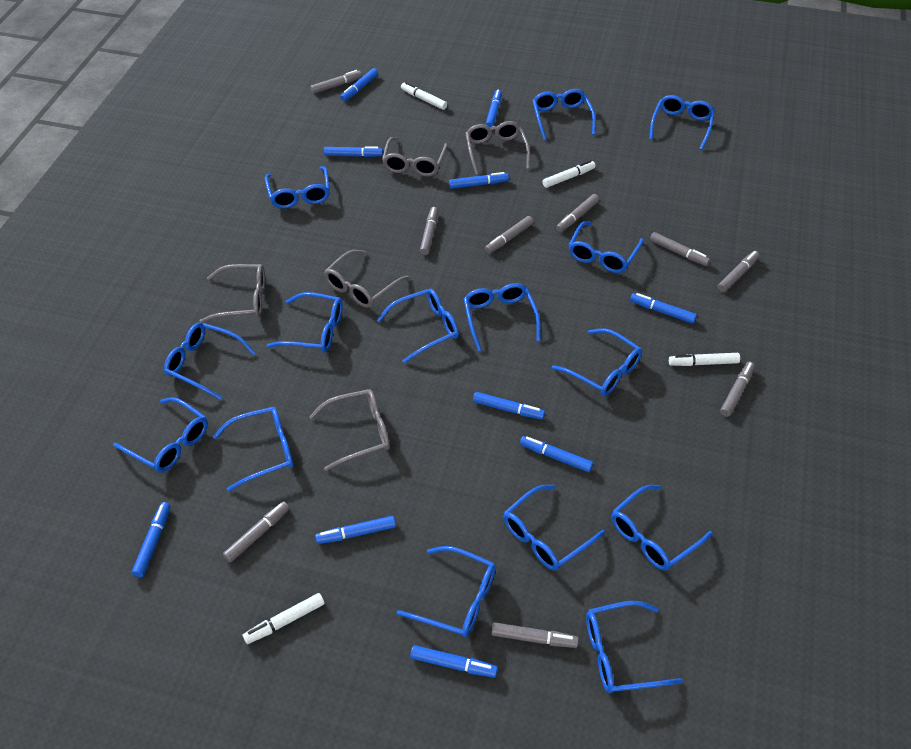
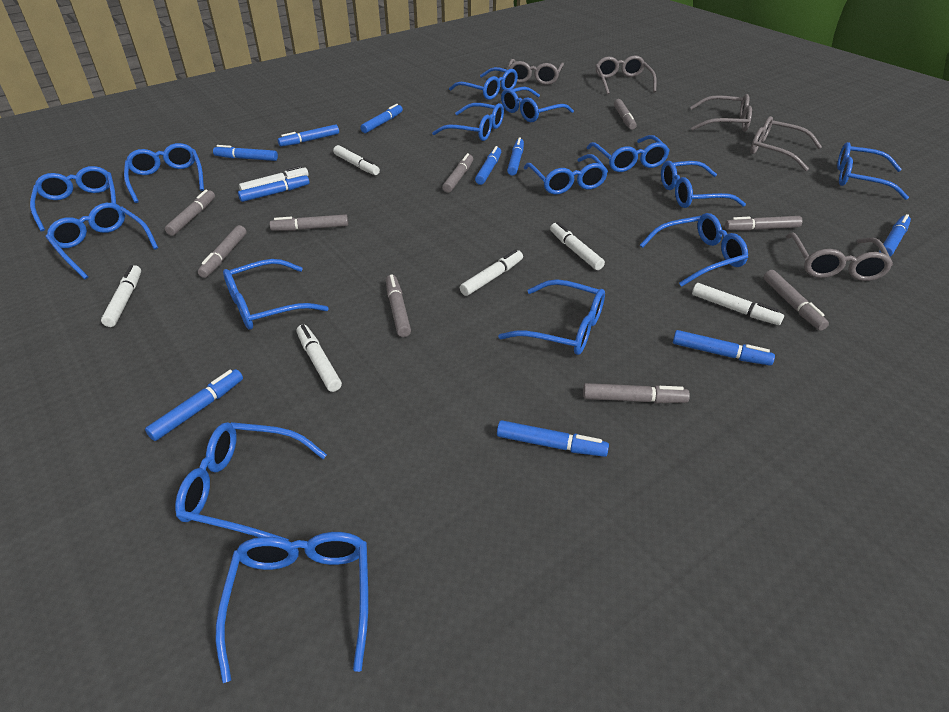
white marker: 4 -> 7

